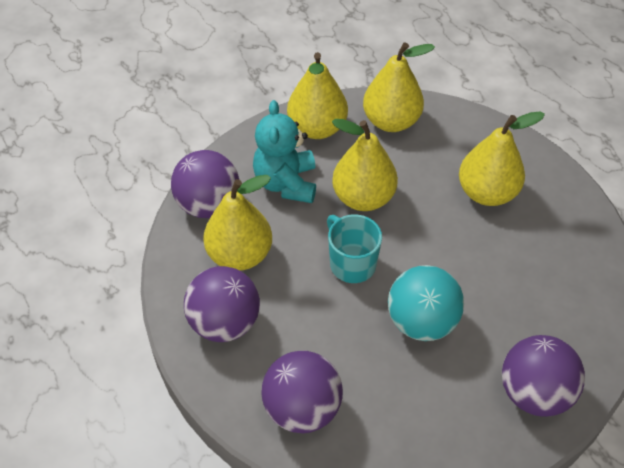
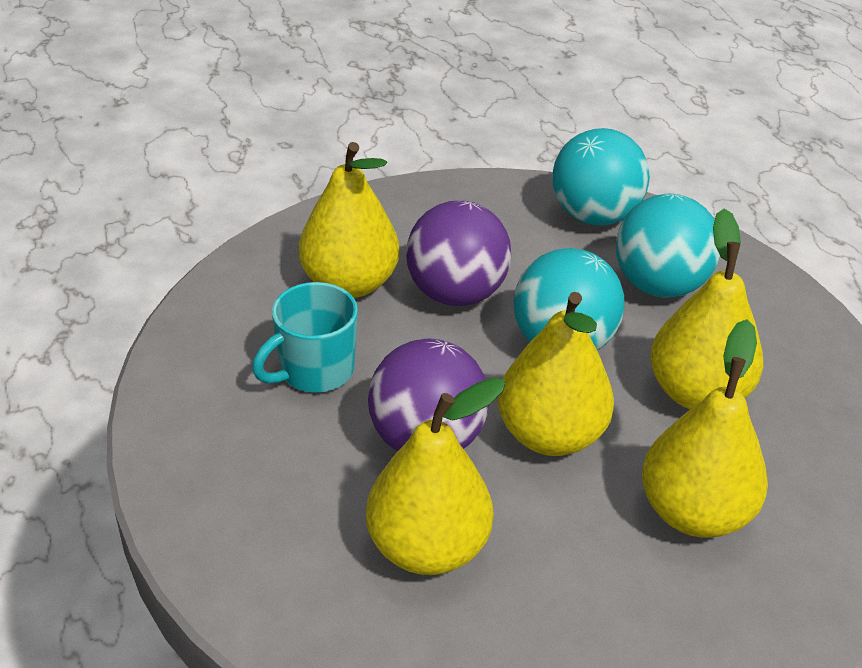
purple ball: 4 -> 2
turquoise ball: 1 -> 3
turquoise teddy bear: 1 -> 0

